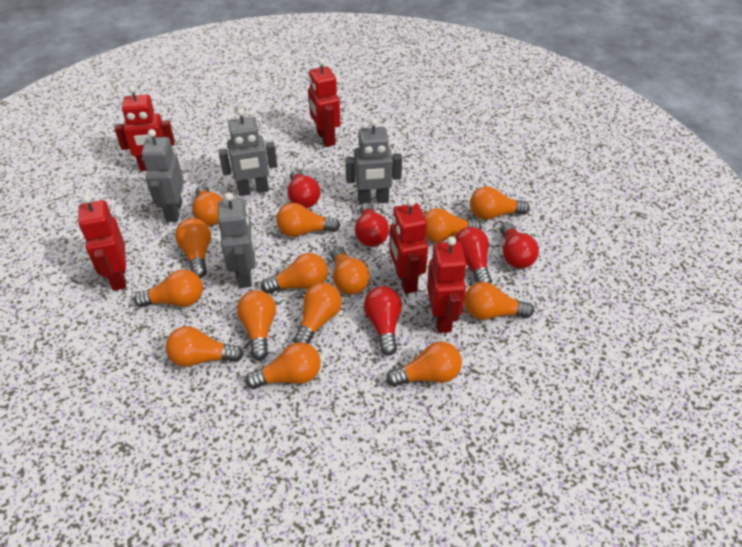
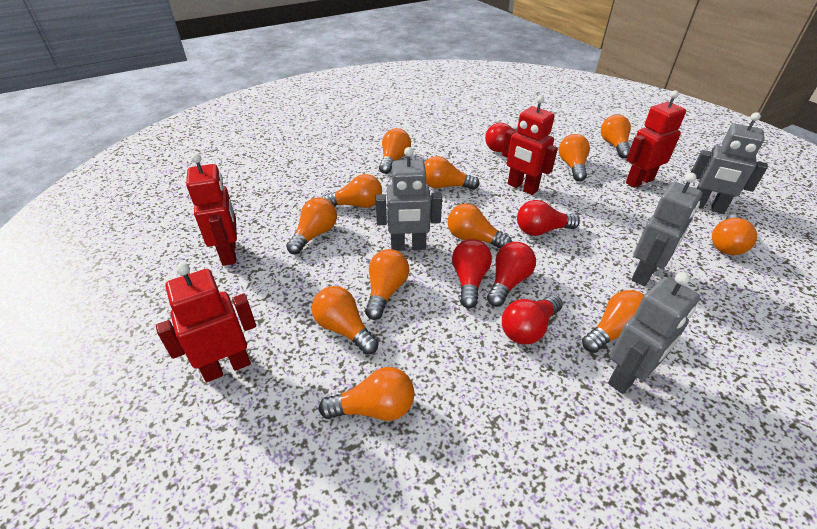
orange light bulb: 14 -> 12
red robot: 5 -> 4

